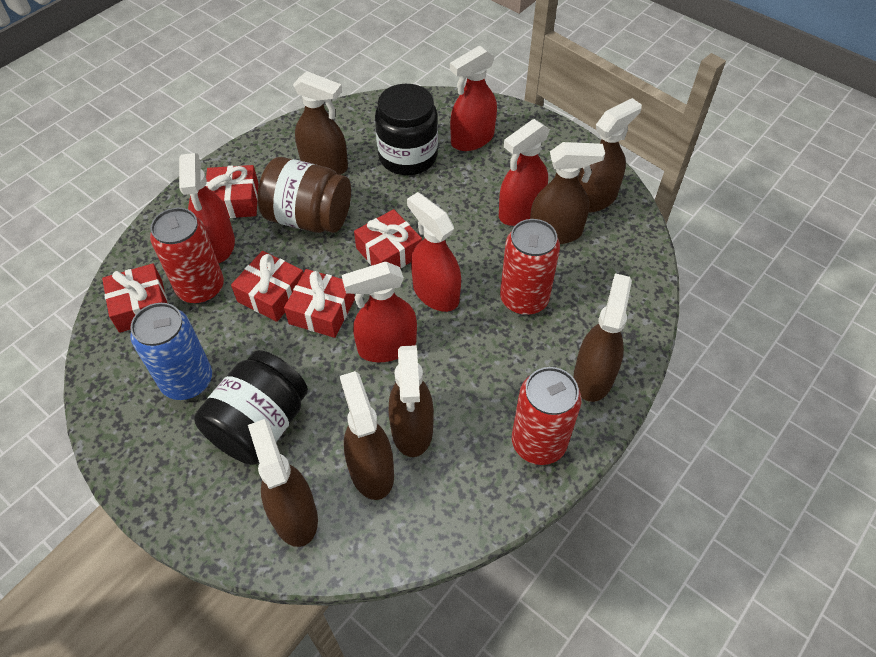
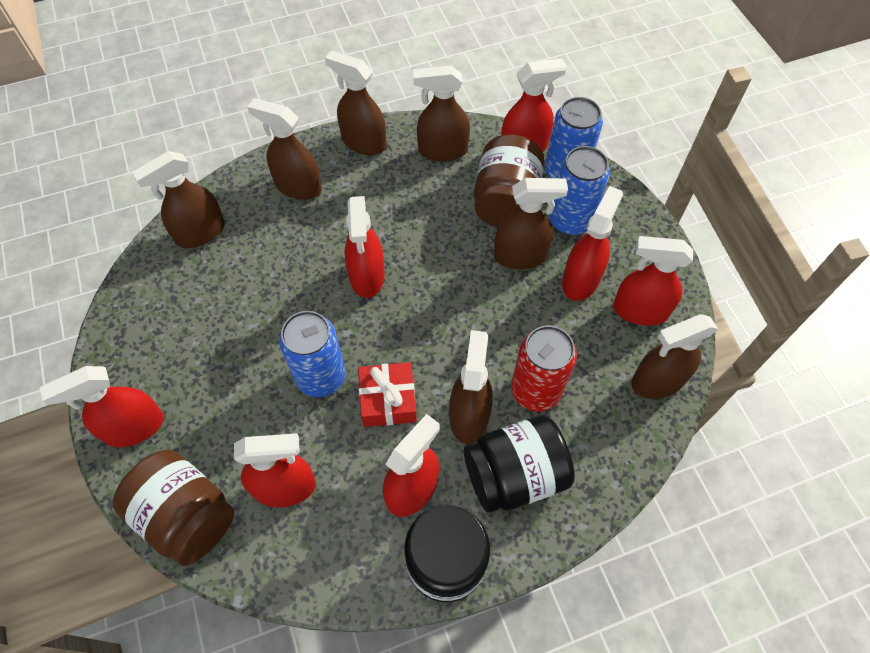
blue can: 1 -> 3
brown jar: 1 -> 2
red can: 3 -> 1
red gift: 5 -> 1
red spray bottle: 5 -> 7

